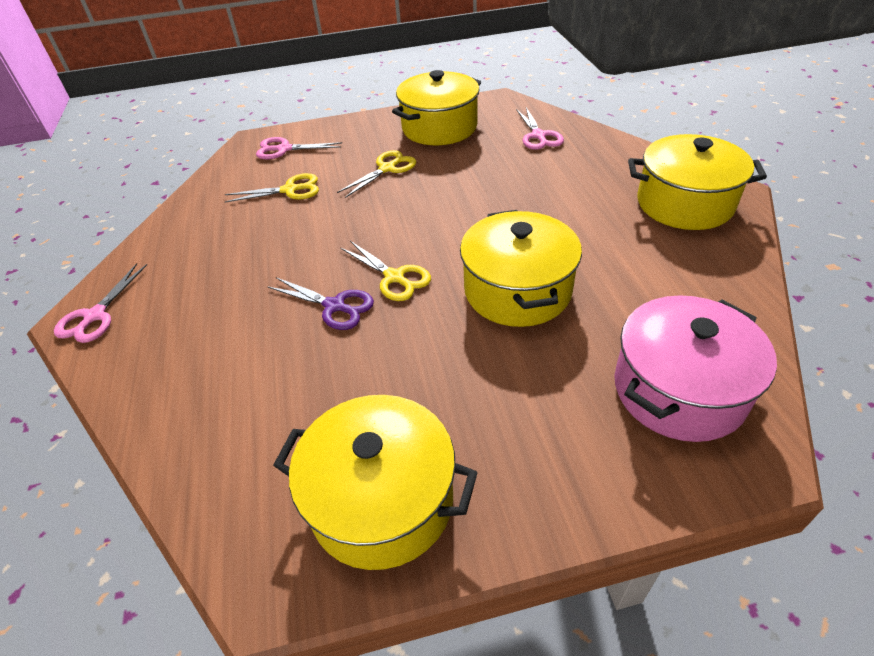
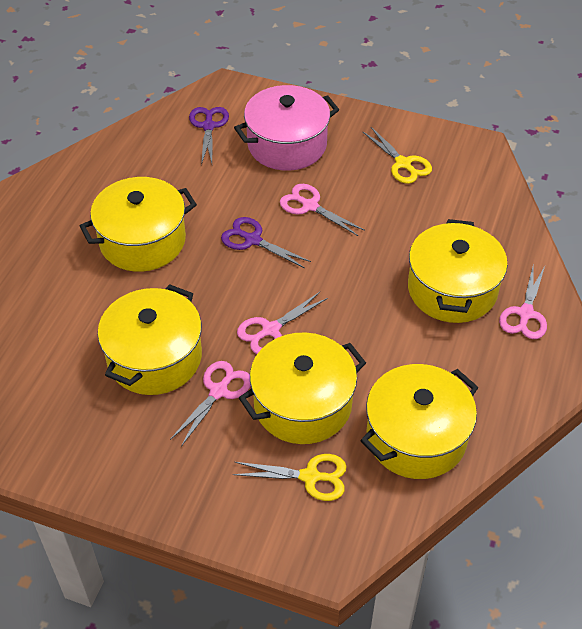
pink scissors: 3 -> 4
purple scissors: 1 -> 2
yellow pot: 4 -> 5
yellow scissors: 3 -> 2

